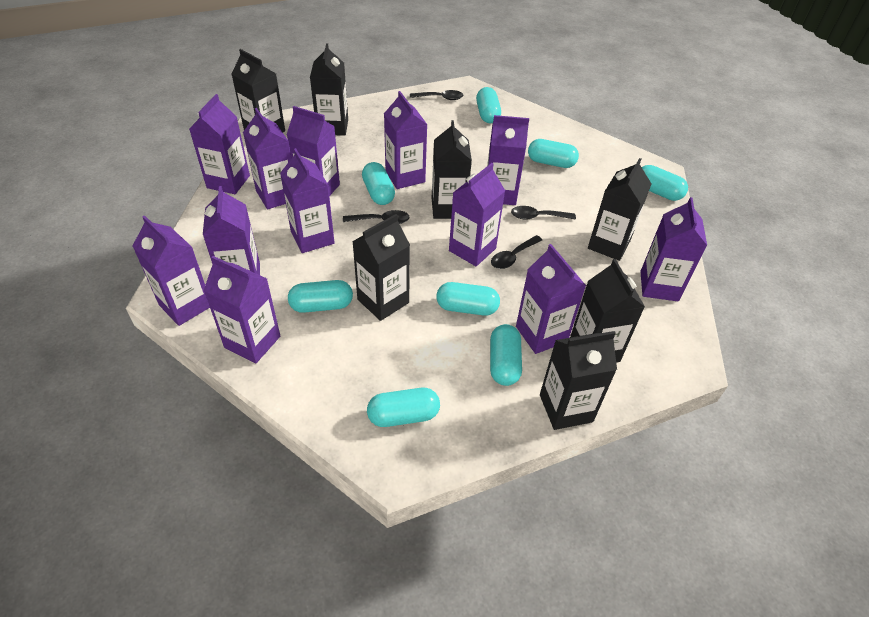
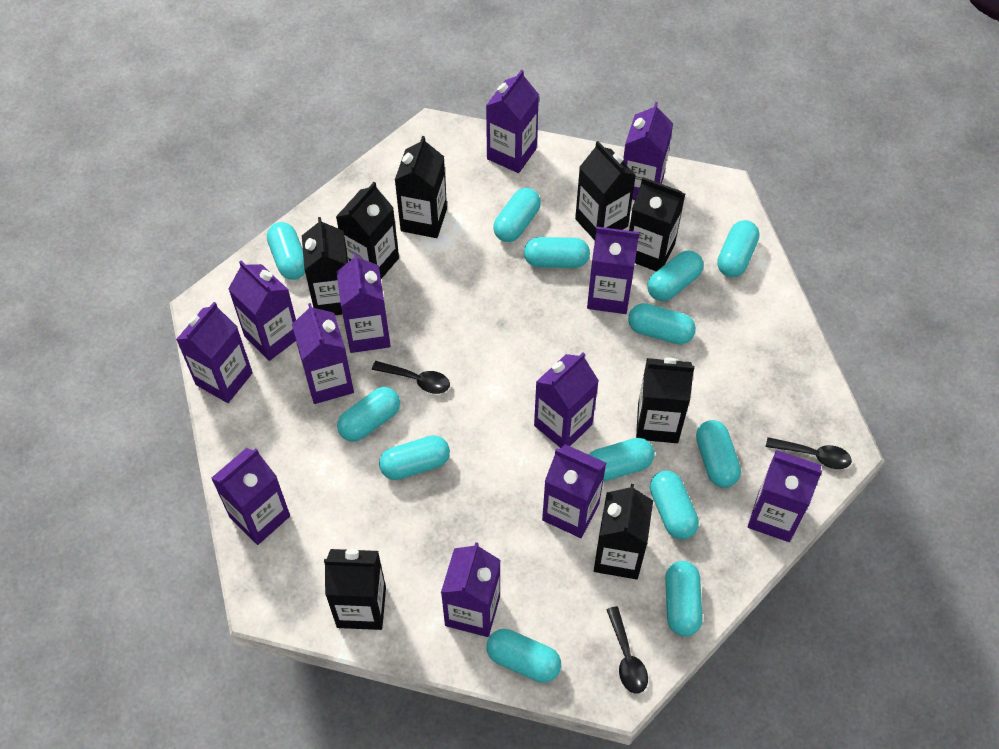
black carton: 7 -> 8
black spoon: 4 -> 3
turquoise capsule: 8 -> 13

